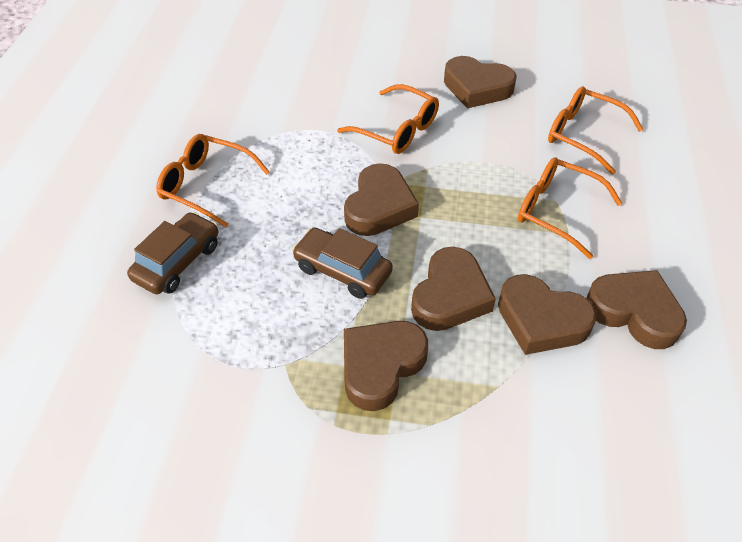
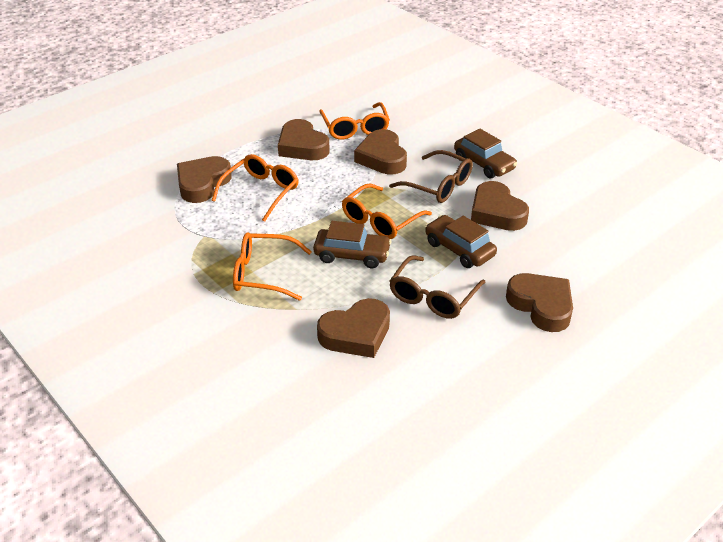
brown car: 2 -> 3
brown glasses: 0 -> 2

